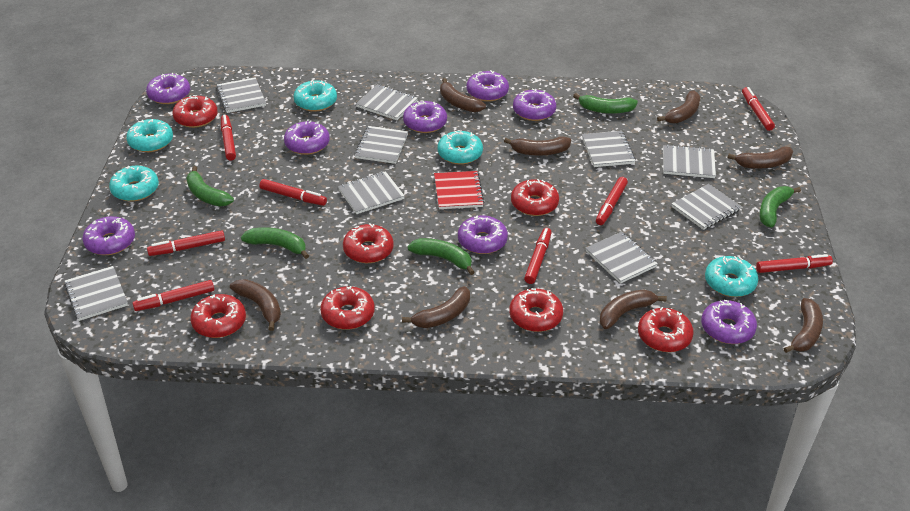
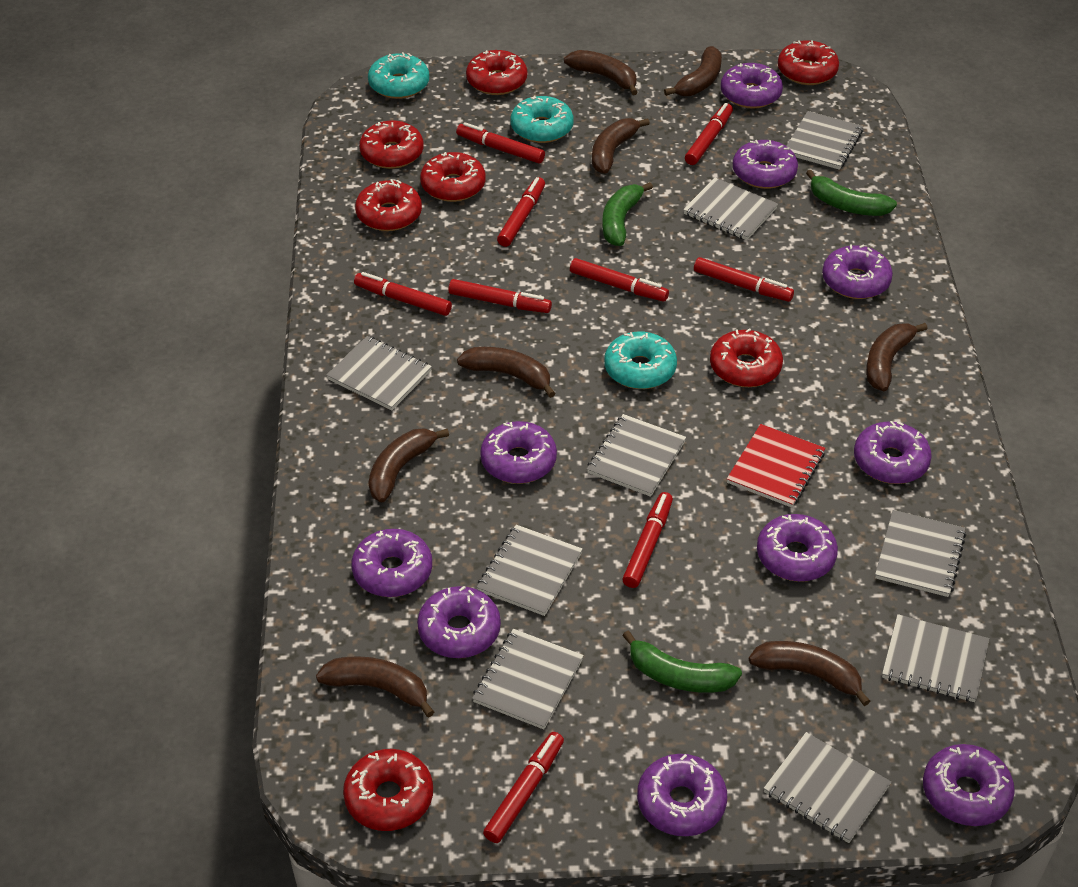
green banana: 5 -> 3
purple donut: 8 -> 10
red marker: 8 -> 9
turquoise donut: 5 -> 3

